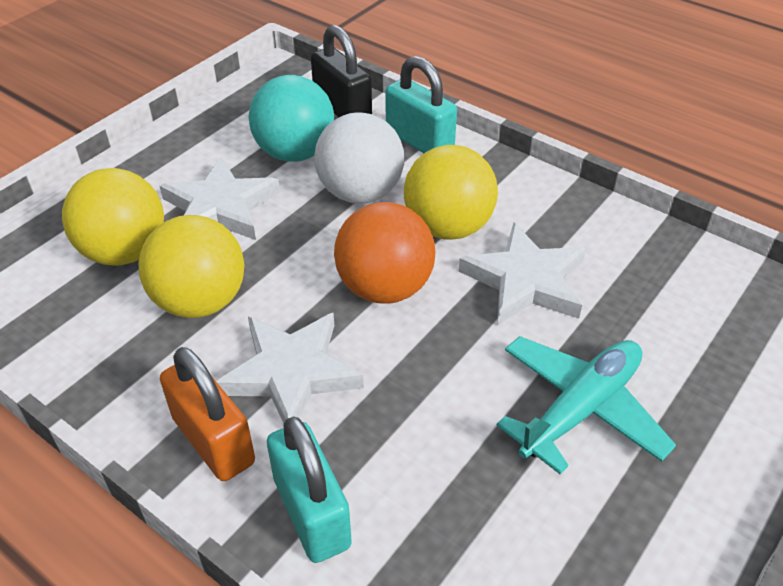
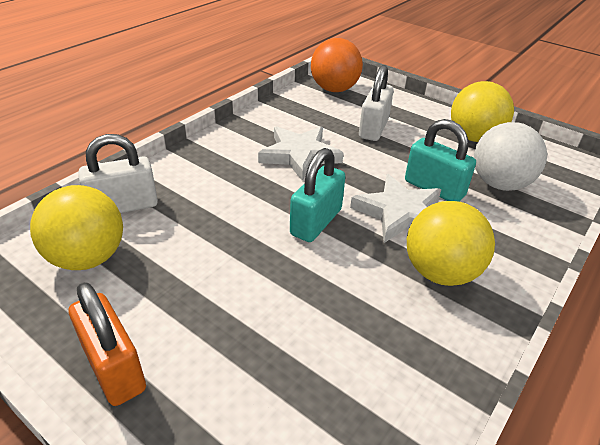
black padlock: 1 -> 0
turquoise ball: 1 -> 0
turquoise plane: 1 -> 0
white padlock: 0 -> 2
white star: 3 -> 2

